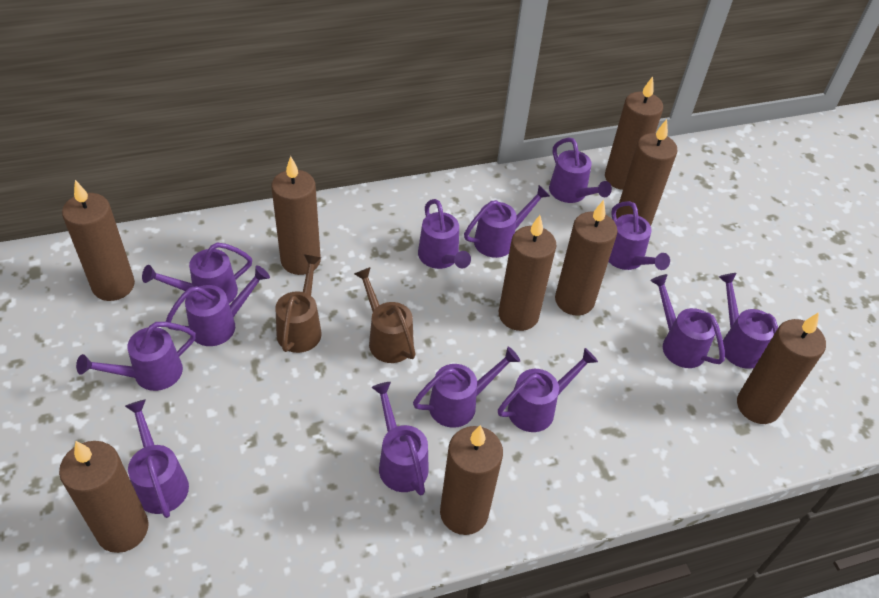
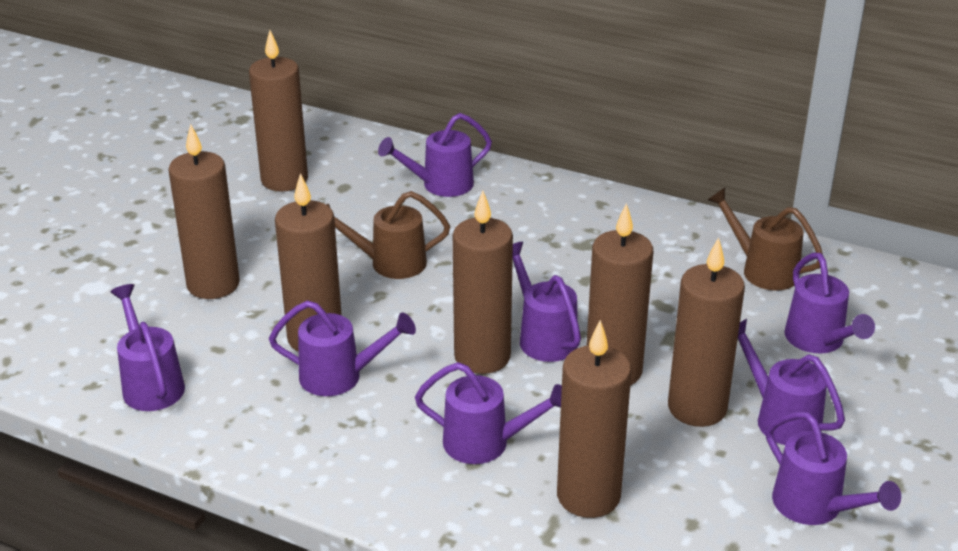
brown candle: 9 -> 7
purple watering can: 13 -> 8

